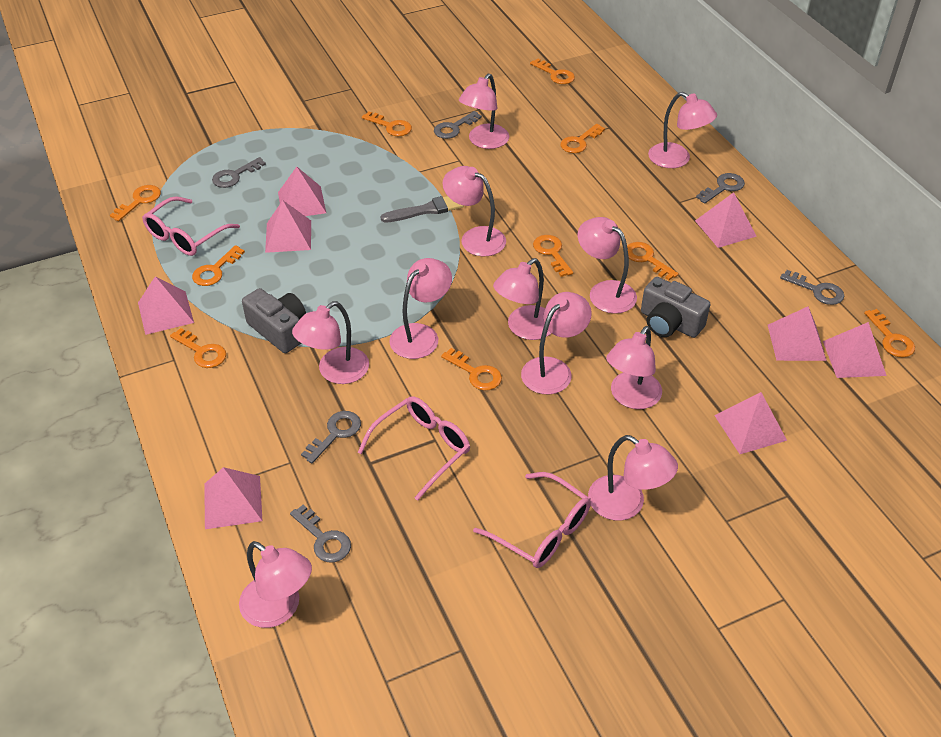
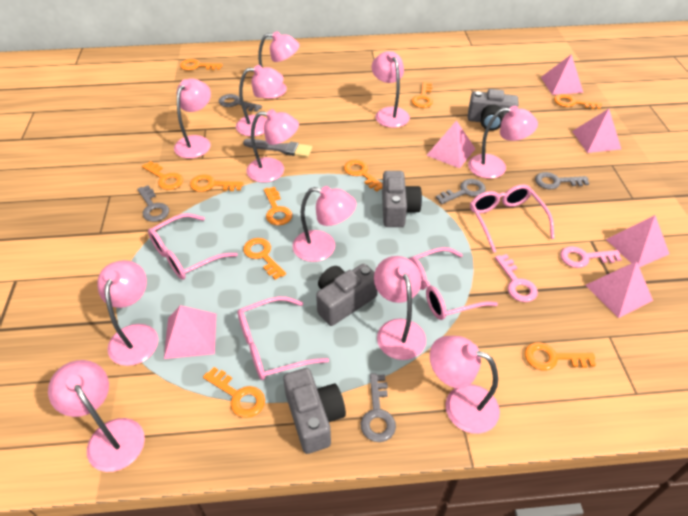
grey camera: 2 -> 4
grey key: 6 -> 5
pink glasses: 3 -> 4
pink key: 0 -> 2
pink pyramid: 8 -> 6

